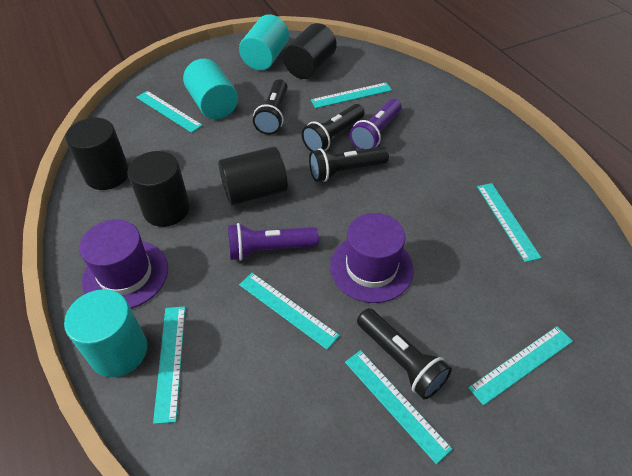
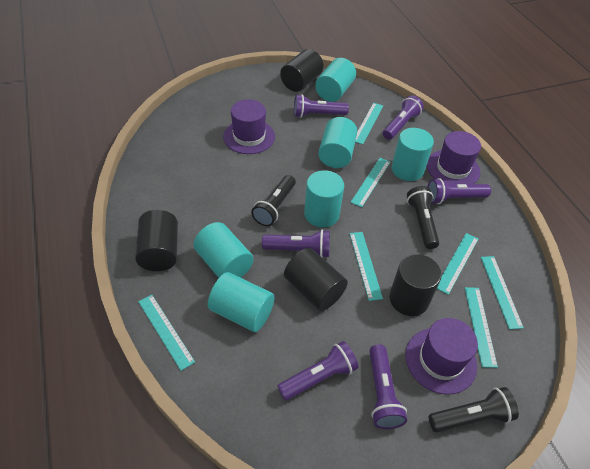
black flashlight: 4 -> 3
purple flashlight: 2 -> 6
purple hat: 2 -> 3
turquoise cylinder: 3 -> 6

